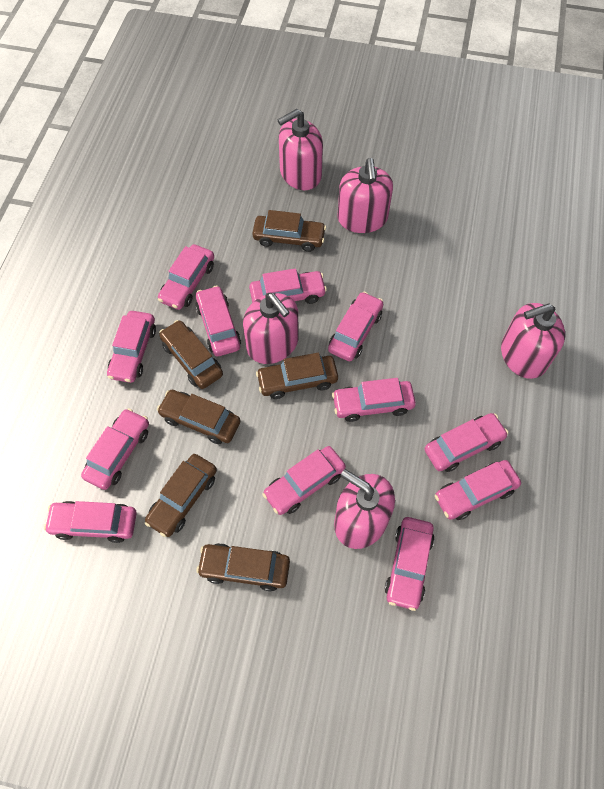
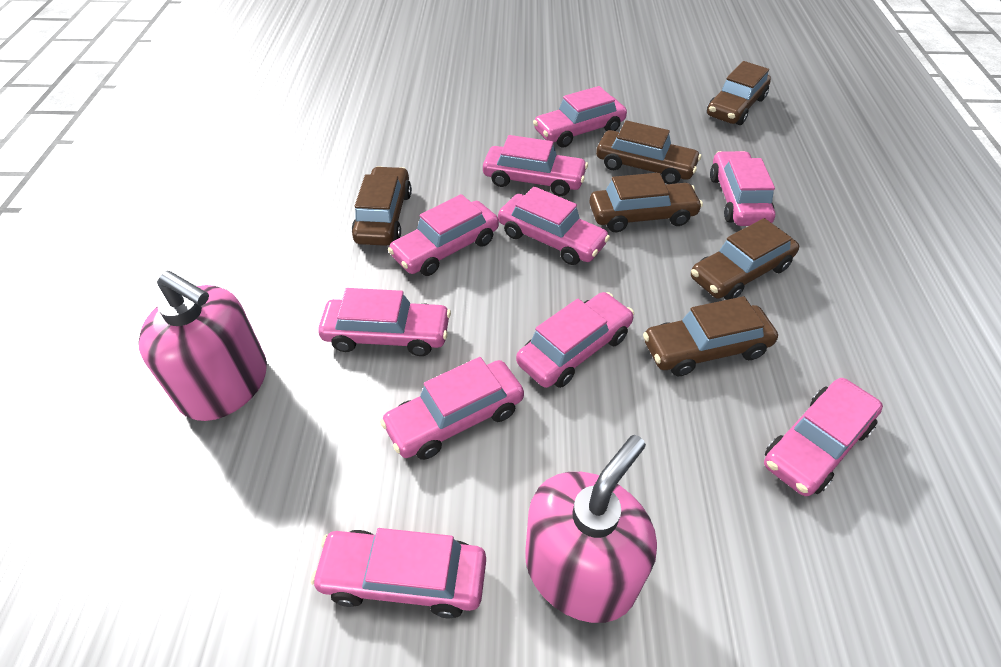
pink car: 12 -> 10
pink soap dispenser: 5 -> 2

